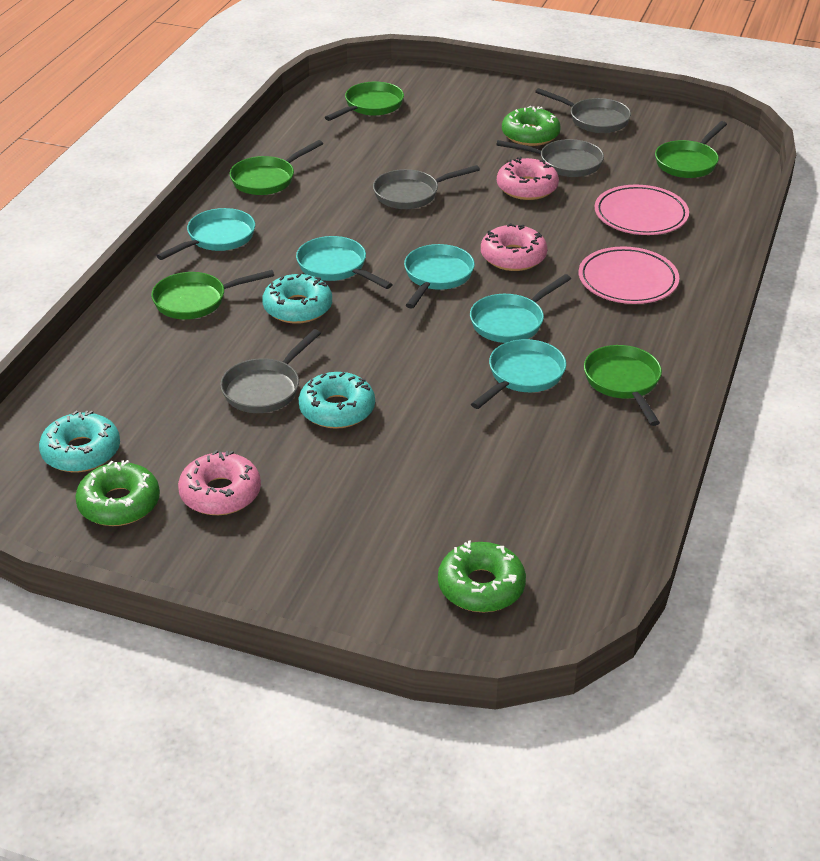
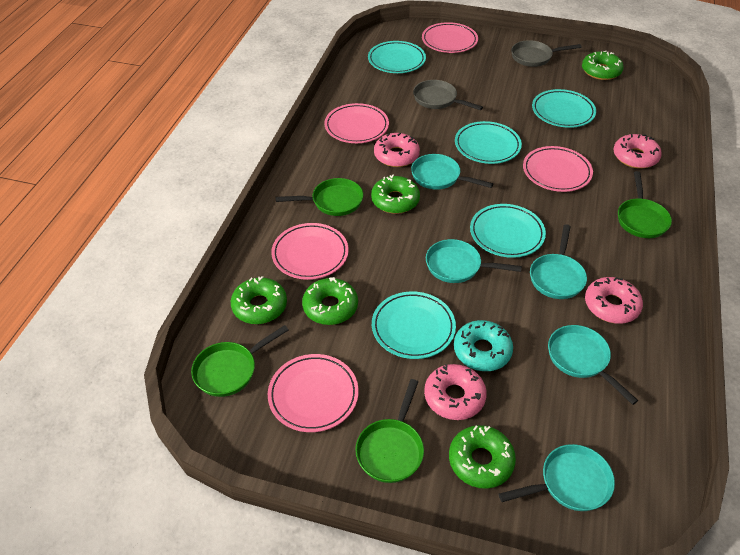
green donut: 3 -> 5
green pan: 5 -> 4
grey pan: 4 -> 2
pink donut: 3 -> 4
pink plate: 2 -> 5
turquoise donut: 3 -> 1
turquoise plate: 0 -> 5

